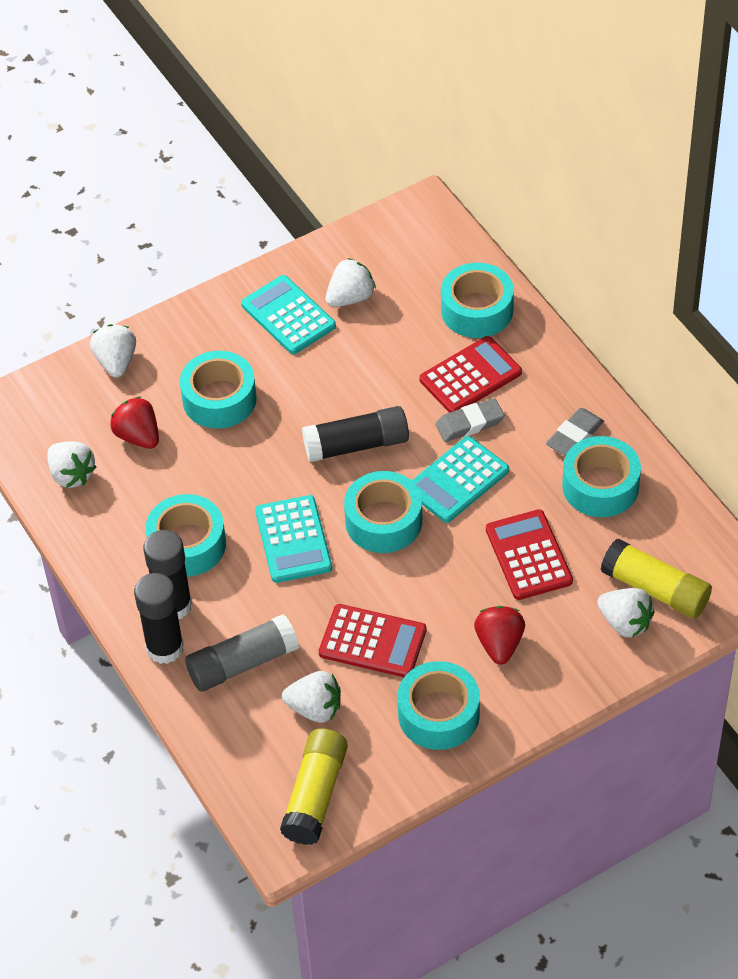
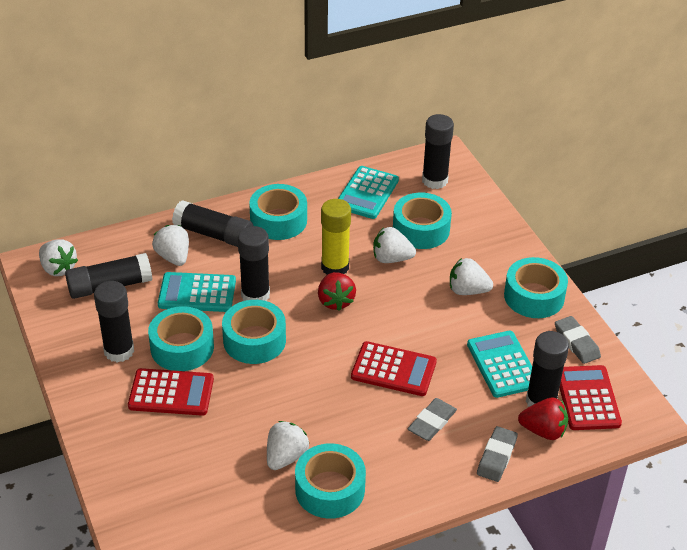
black glue stick: 3 -> 6
grey eraser: 2 -> 3
grey glue stick: 1 -> 0
yellow glue stick: 2 -> 1

